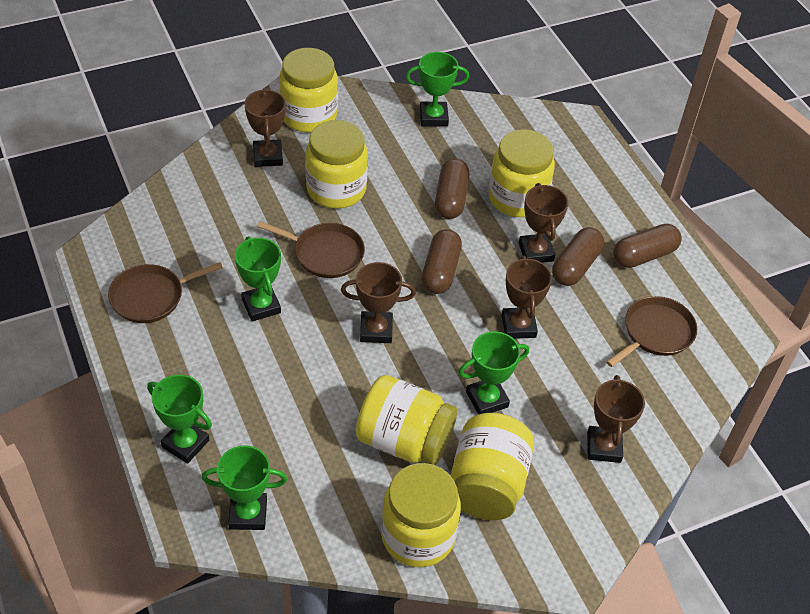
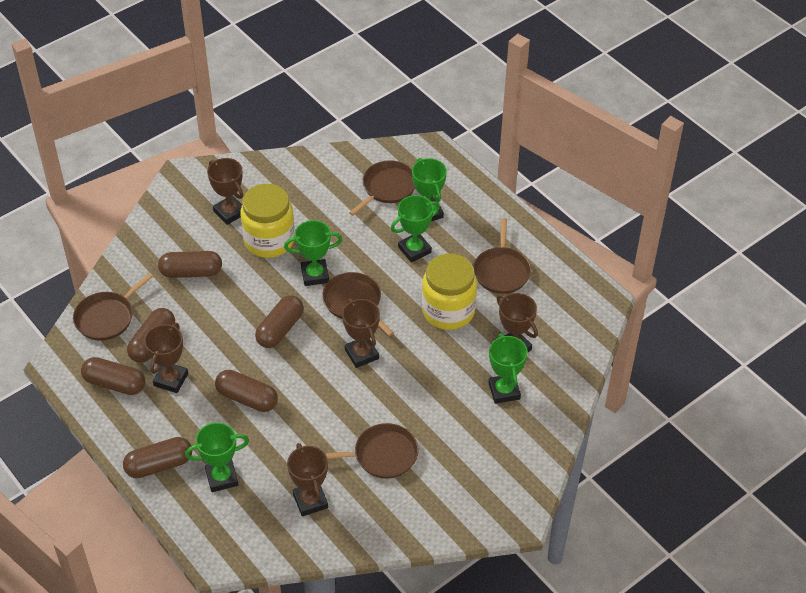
brown capsule: 4 -> 6
brown pan: 3 -> 5
yellow jar: 6 -> 2

